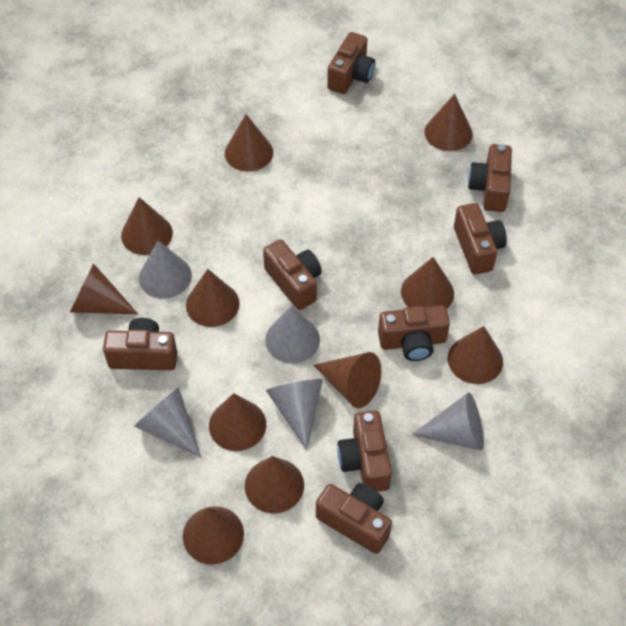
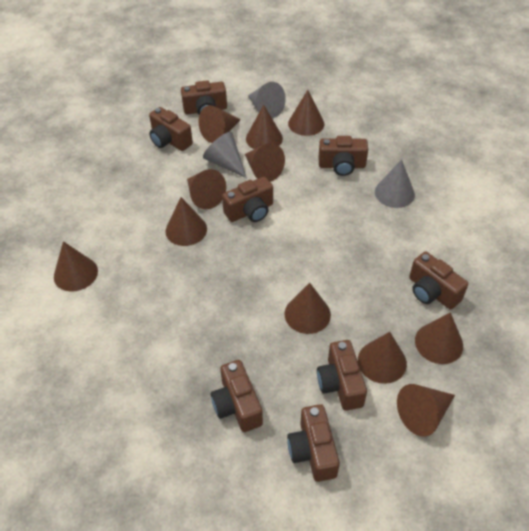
grey cone: 5 -> 3

